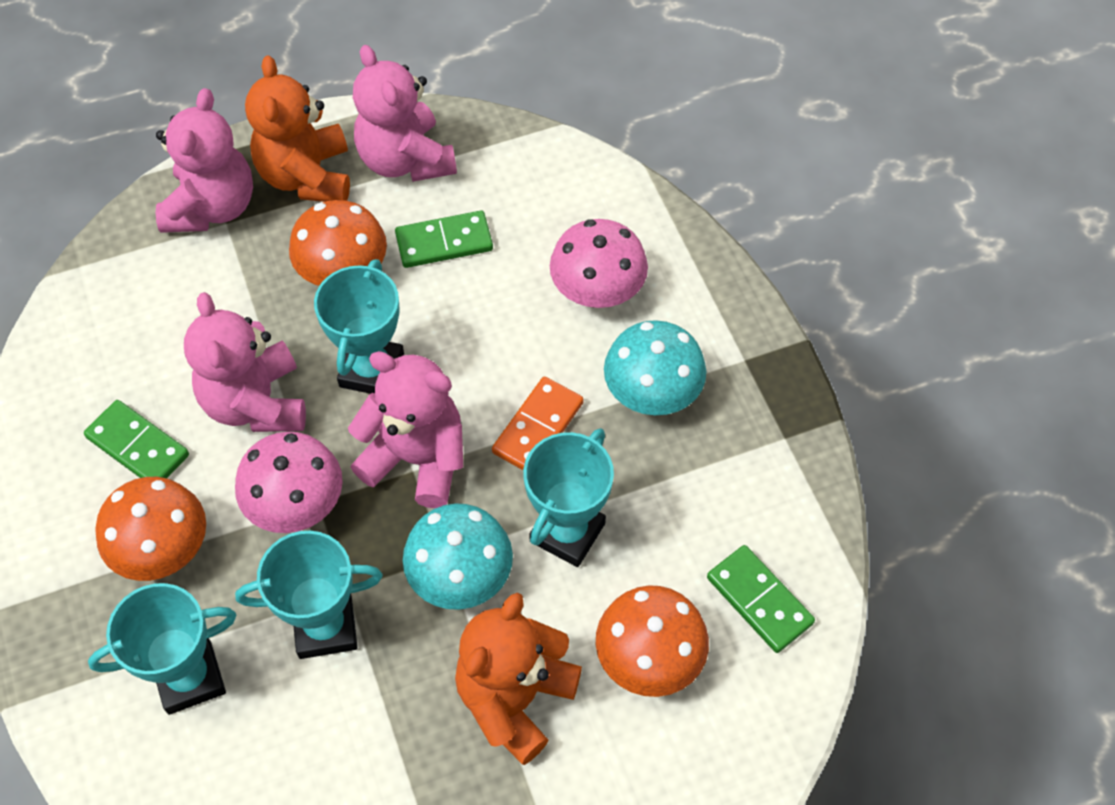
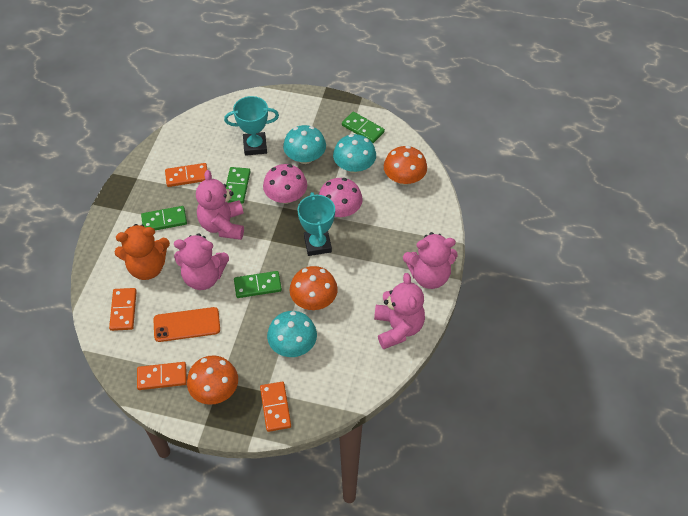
green domino: 3 -> 4
orange domino: 1 -> 4
orange phone: 0 -> 1
orange teddy bear: 2 -> 1
turquoise mushroom: 2 -> 3
turquoise trophy: 4 -> 2

